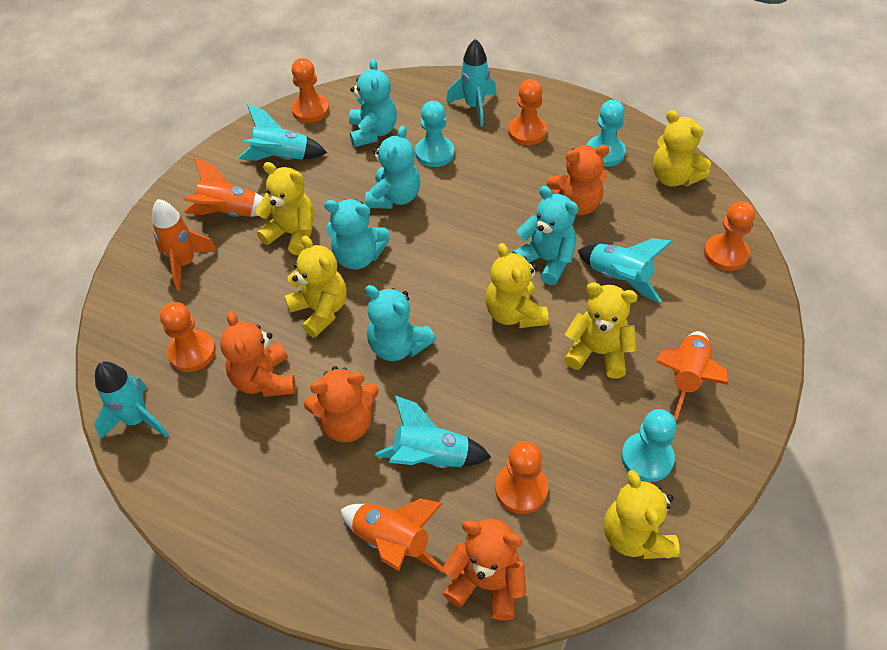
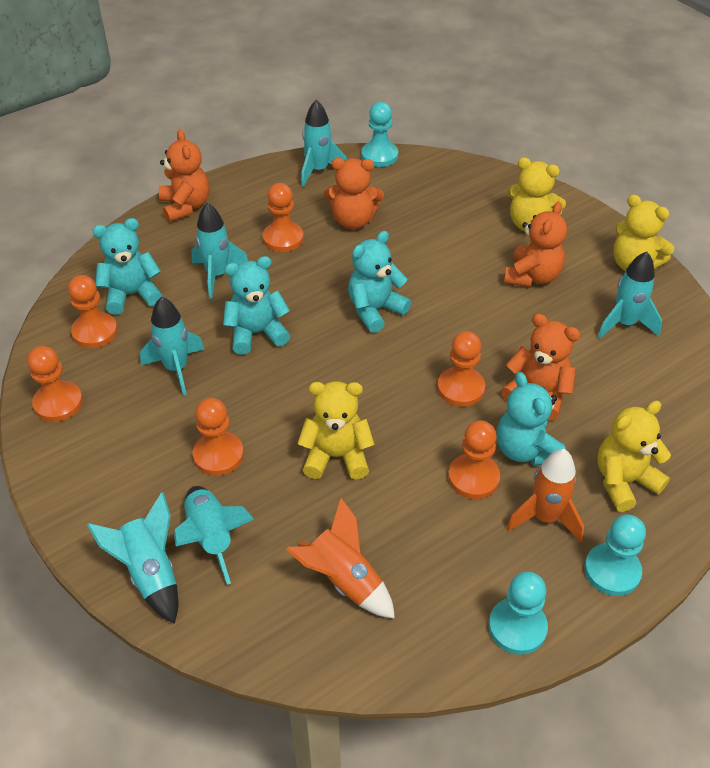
orange pawn: 5 -> 6
orange rocket: 4 -> 2
turquoise rocket: 5 -> 6
turquoise teddy bear: 5 -> 4
yellow teddy bear: 6 -> 4

